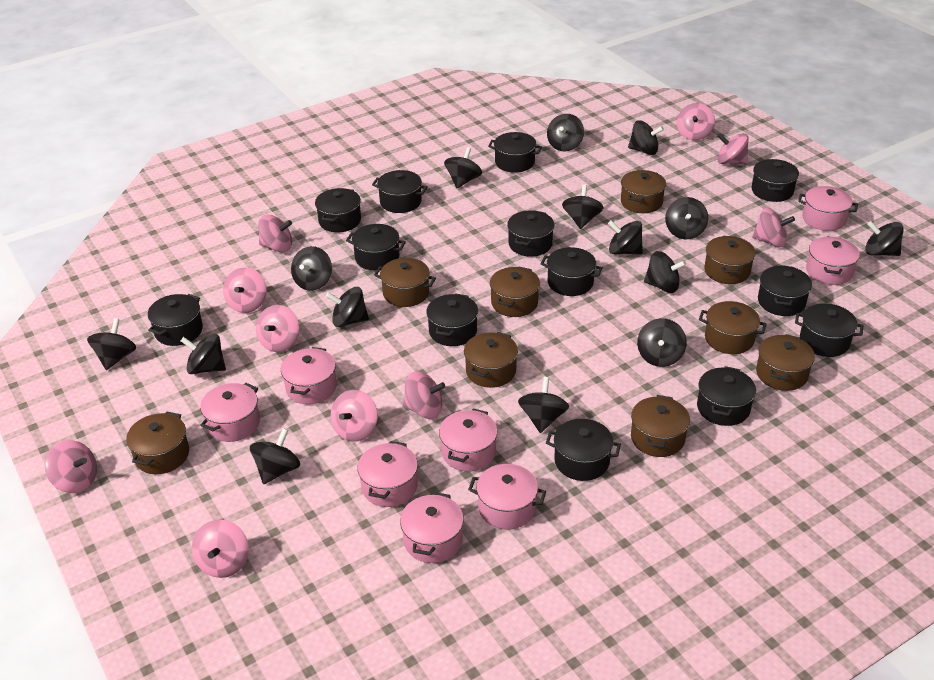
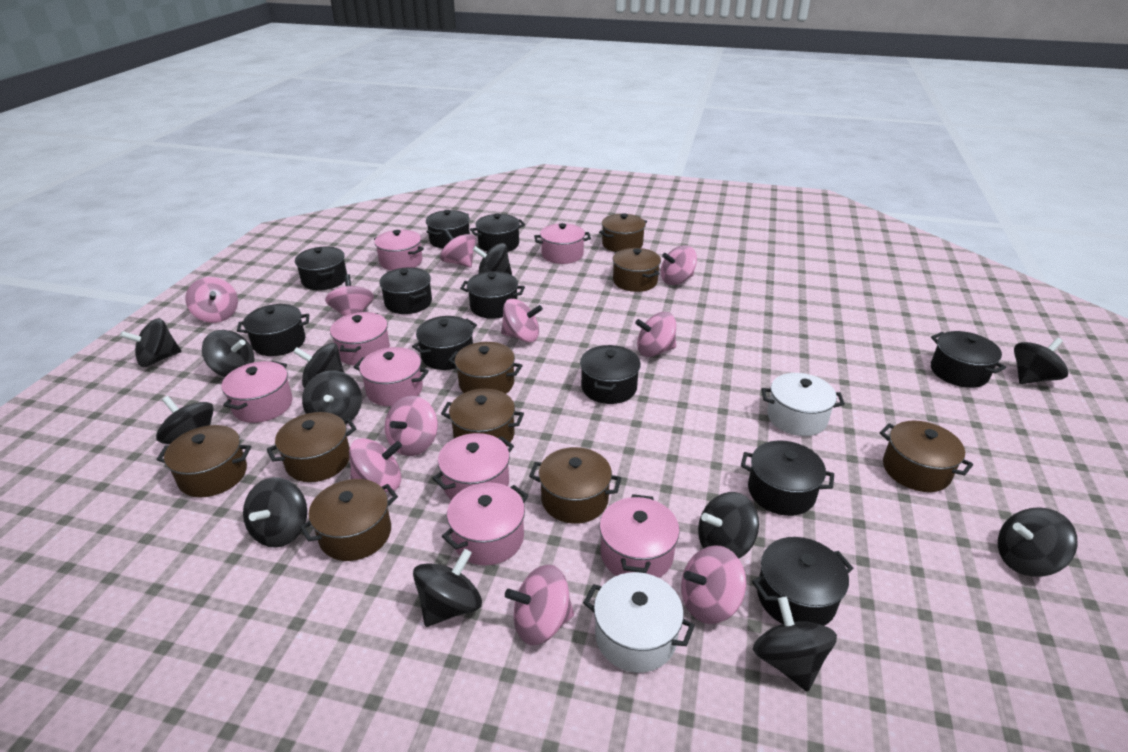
black pot: 13 -> 11
black spinning top: 15 -> 12
white pot: 0 -> 2

